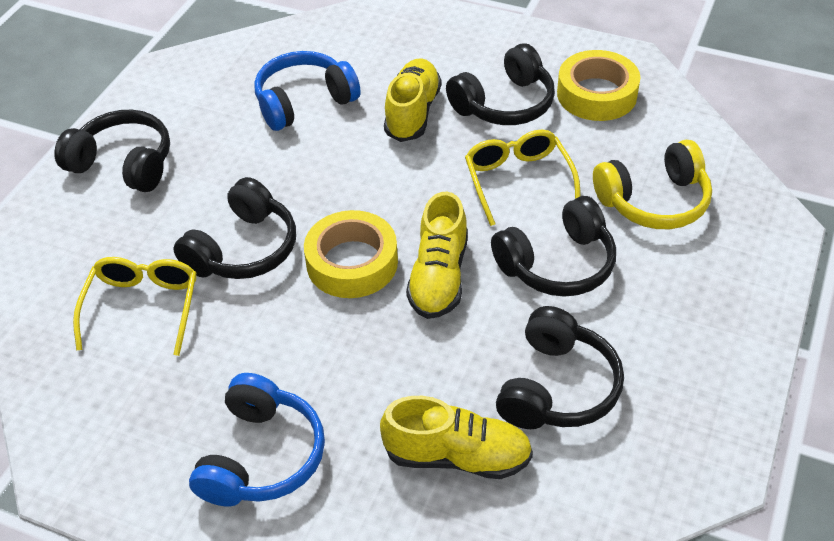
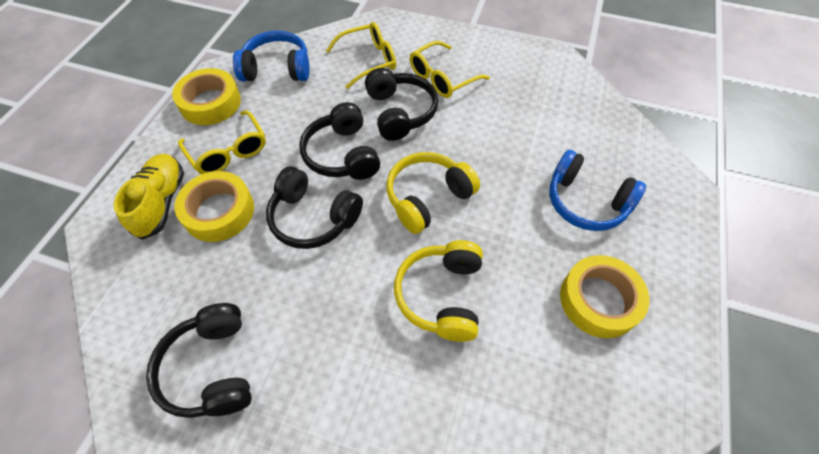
black headphones: 5 -> 4
yellow glasses: 2 -> 3
yellow headphones: 1 -> 2
yellow shoe: 3 -> 1
yellow tape: 2 -> 3

